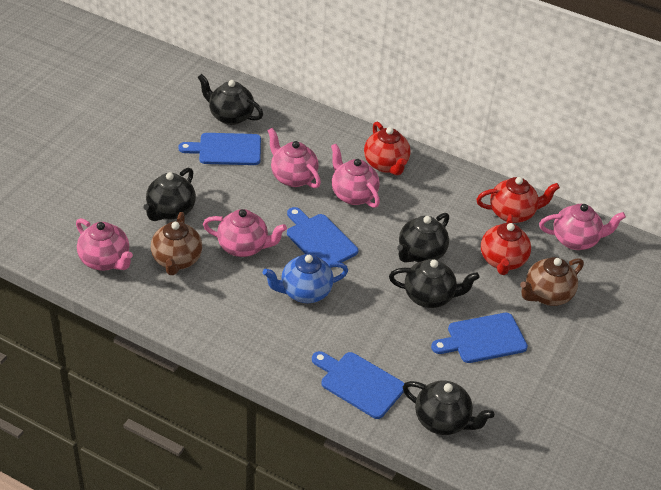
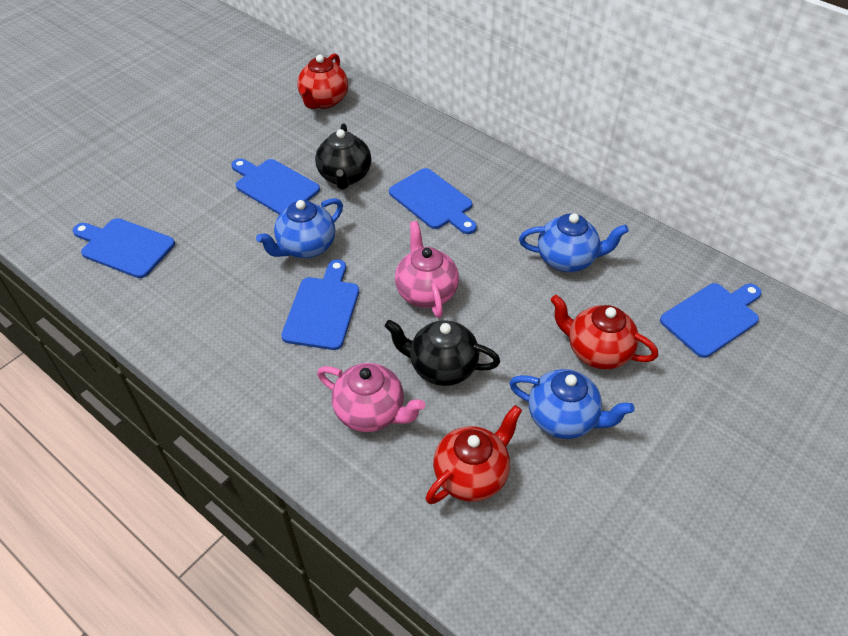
black teapot: 5 -> 2
blue cutting board: 4 -> 5
blue teapot: 1 -> 3
brown teapot: 2 -> 0
pink teapot: 5 -> 2

